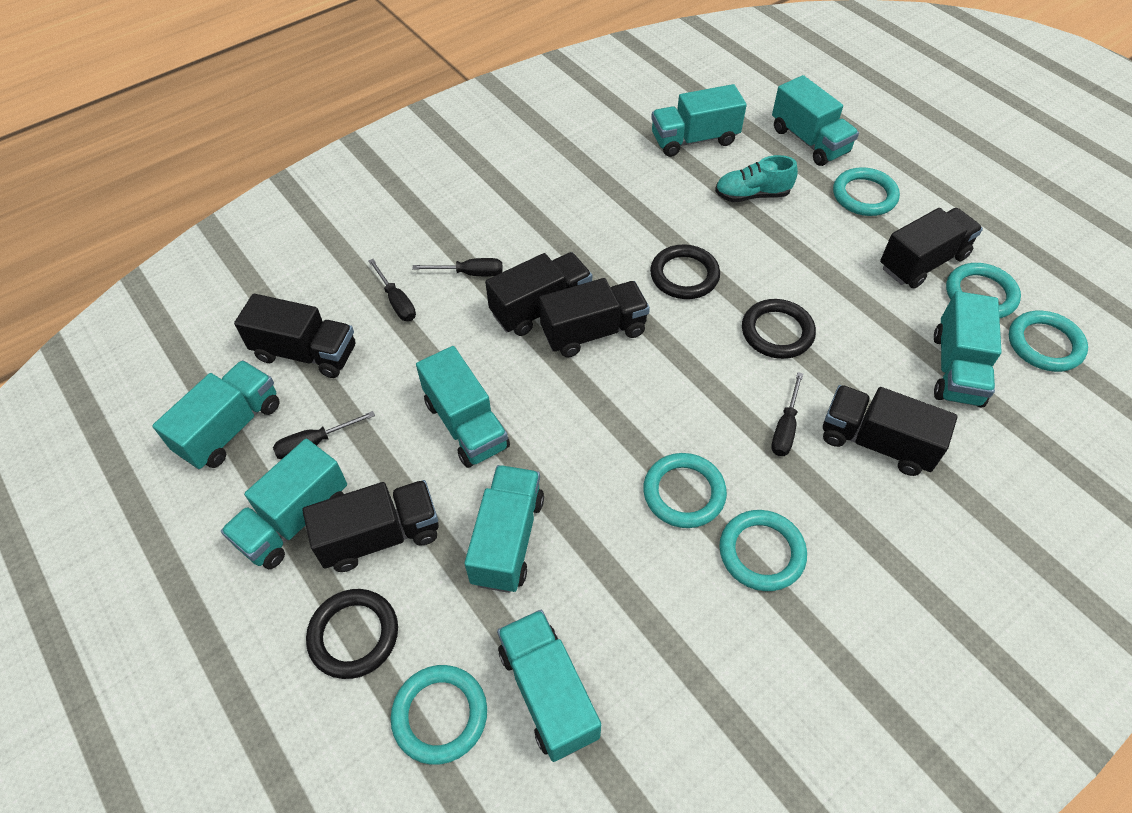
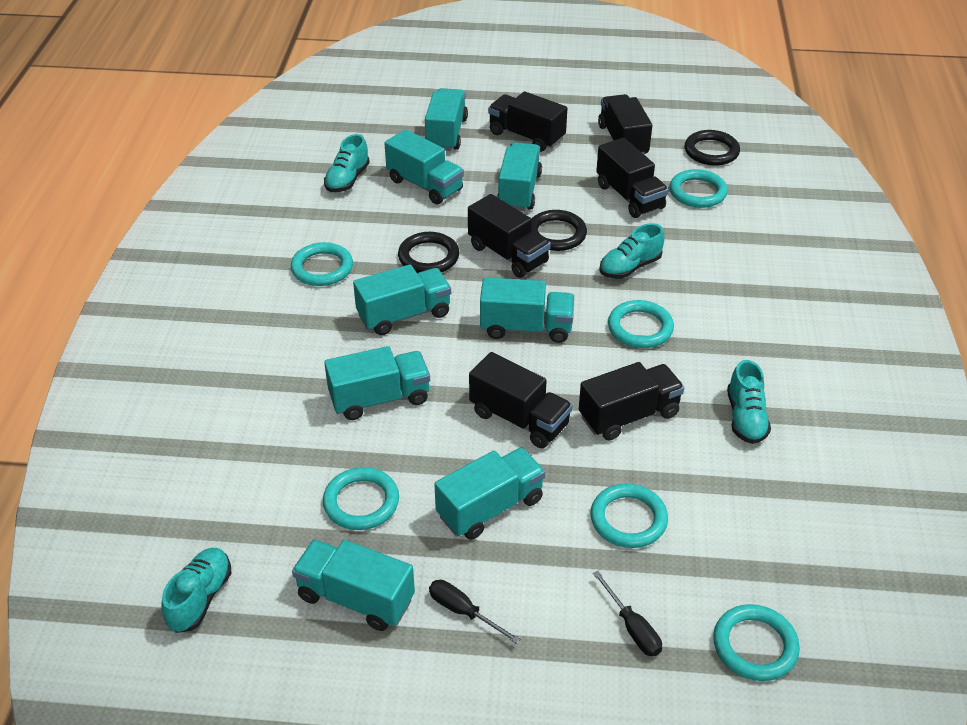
black screwdriver: 4 -> 2
turquoise shoe: 1 -> 4

